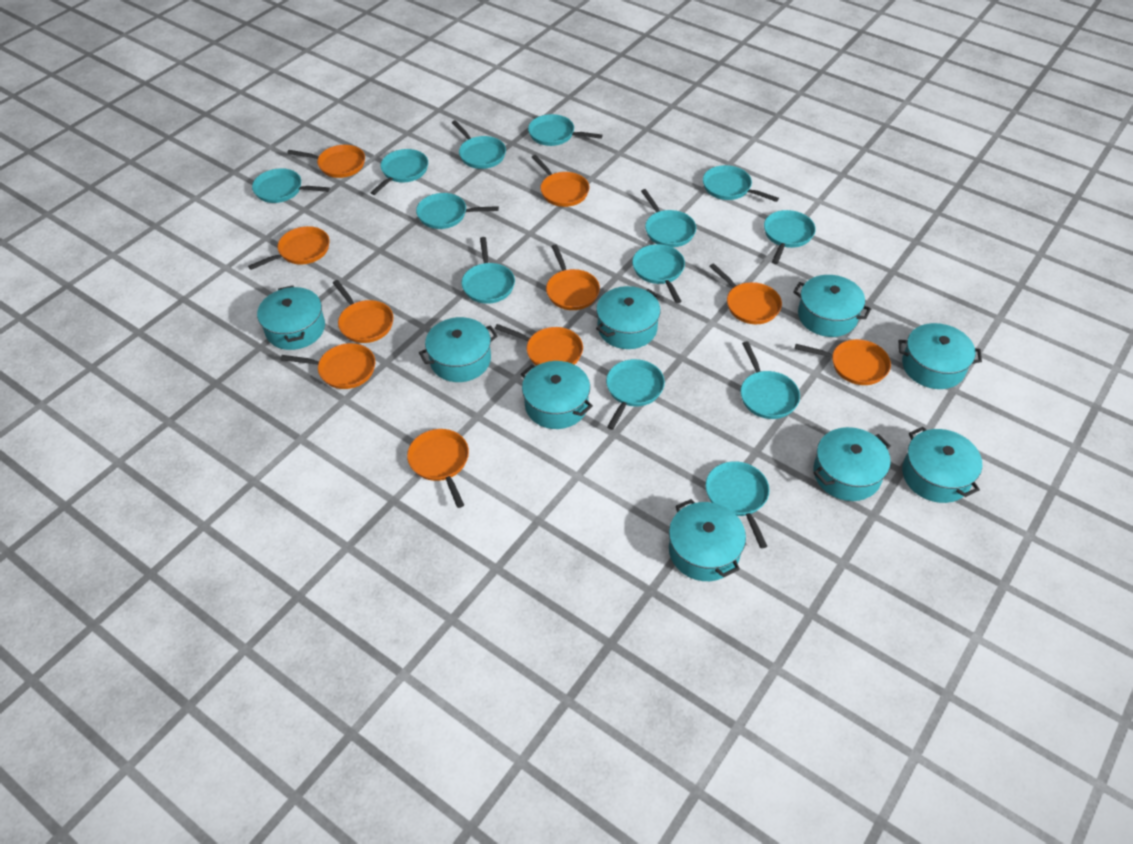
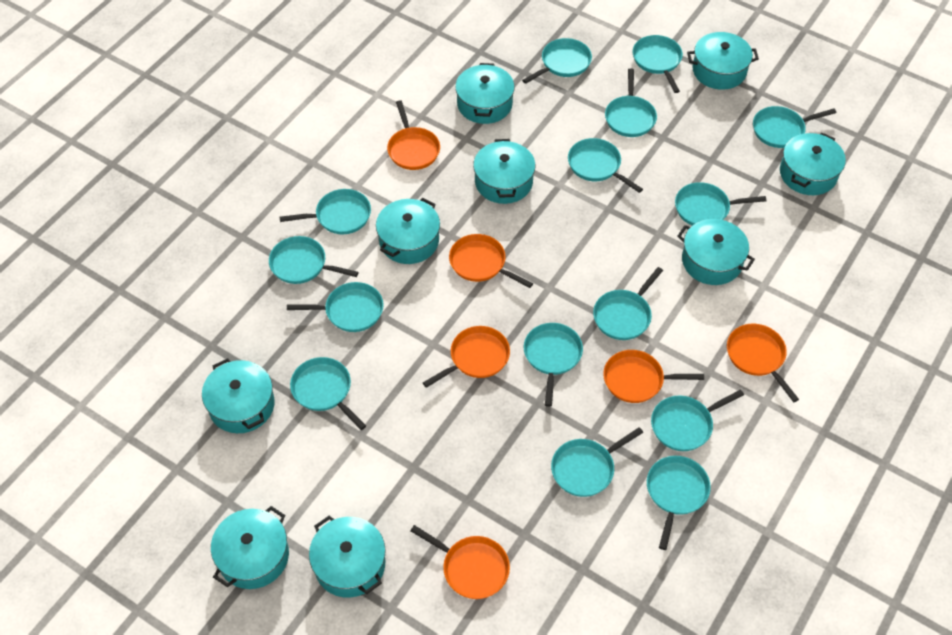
orange pan: 10 -> 6
turquoise pan: 13 -> 15

